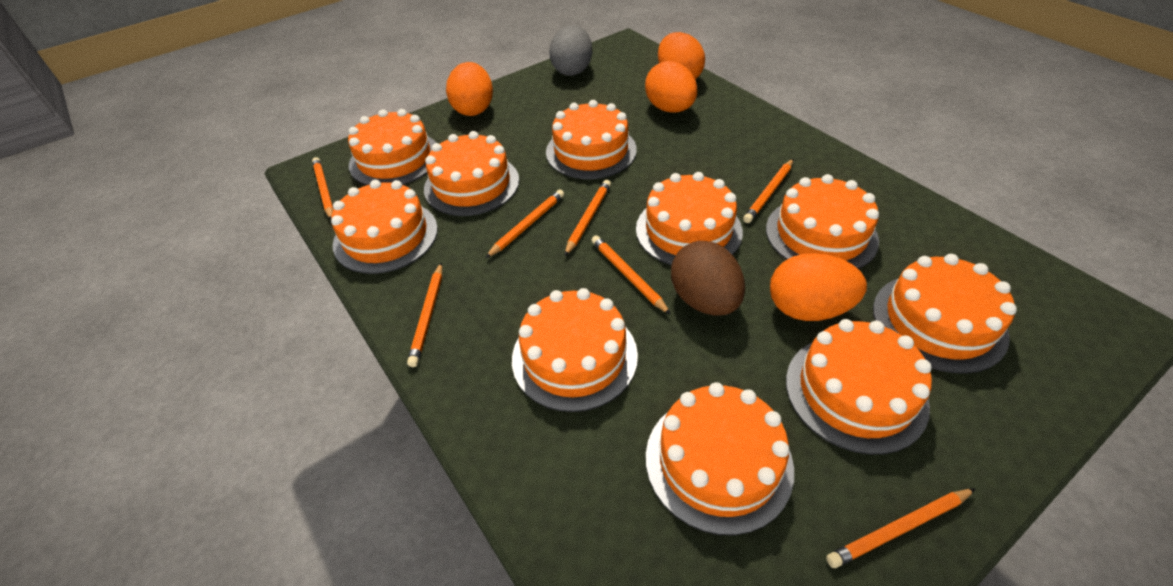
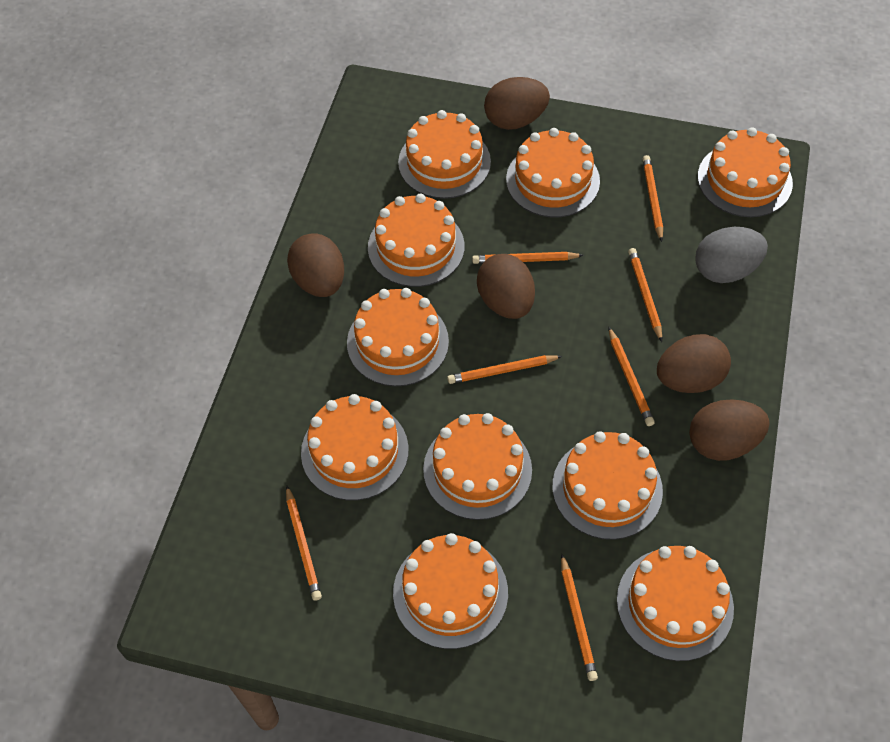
brown egg: 1 -> 5
orange egg: 4 -> 0

